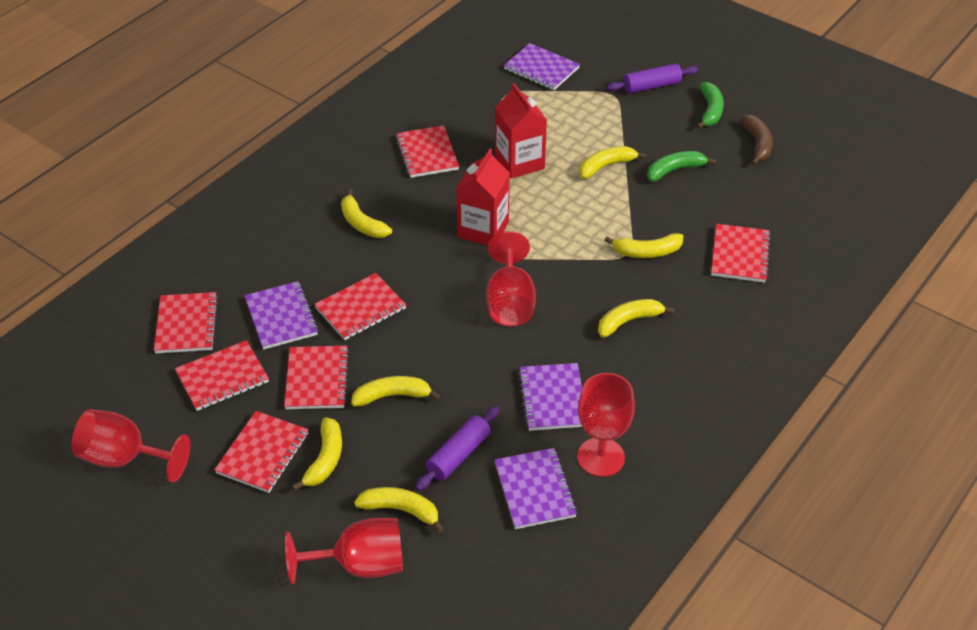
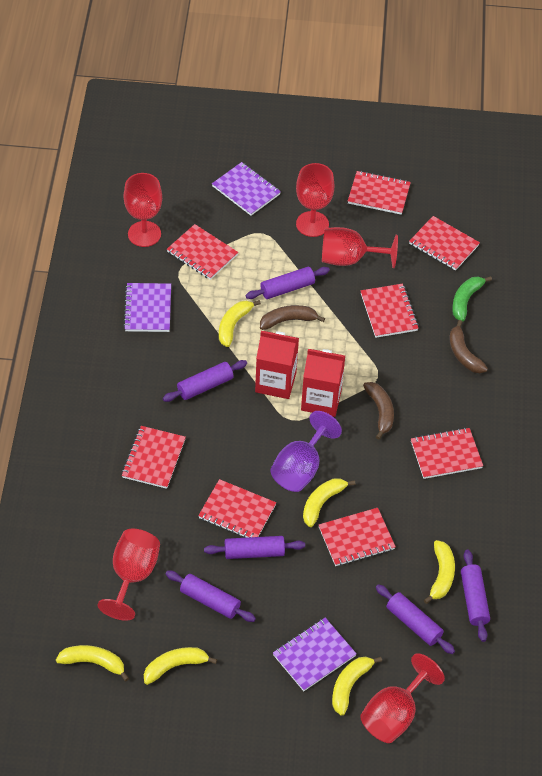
brown banana: 1 -> 3
green banana: 2 -> 1
purple goblet: 0 -> 1
purple notebook: 4 -> 3
purple rolling pin: 2 -> 6
red goblet: 4 -> 5
red notebook: 7 -> 8
yellow banana: 7 -> 6

